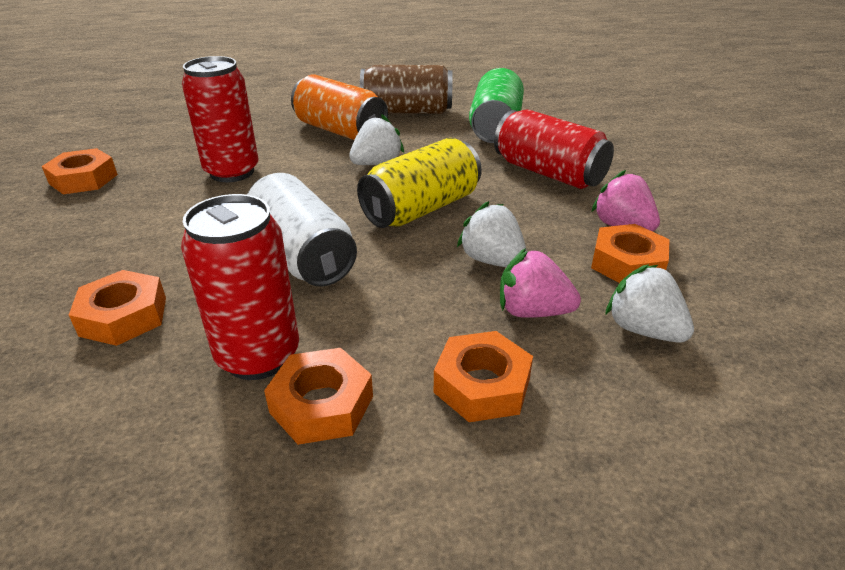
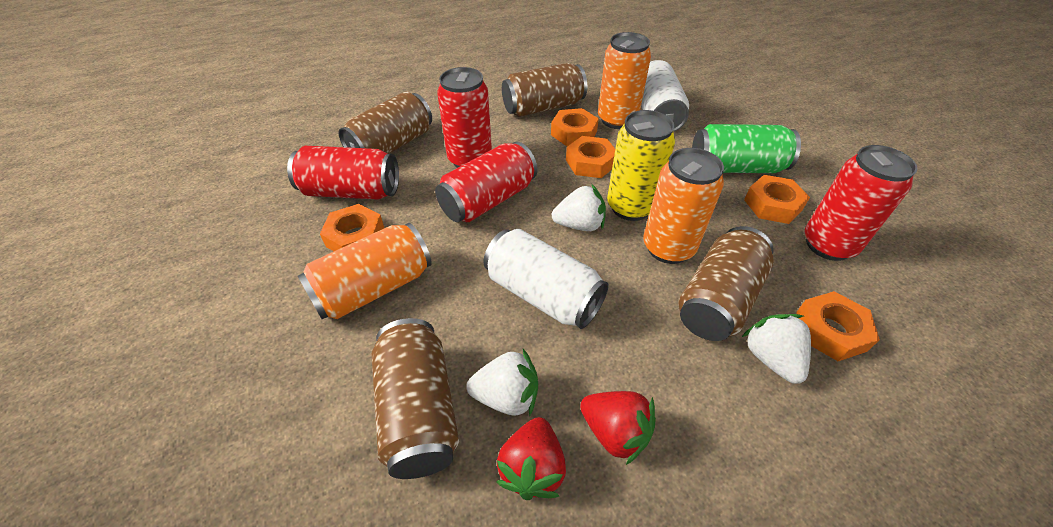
brown can: 1 -> 4
orange can: 1 -> 3
pink strawberry: 2 -> 0
red can: 3 -> 4
red strawberry: 0 -> 2
white can: 1 -> 2

